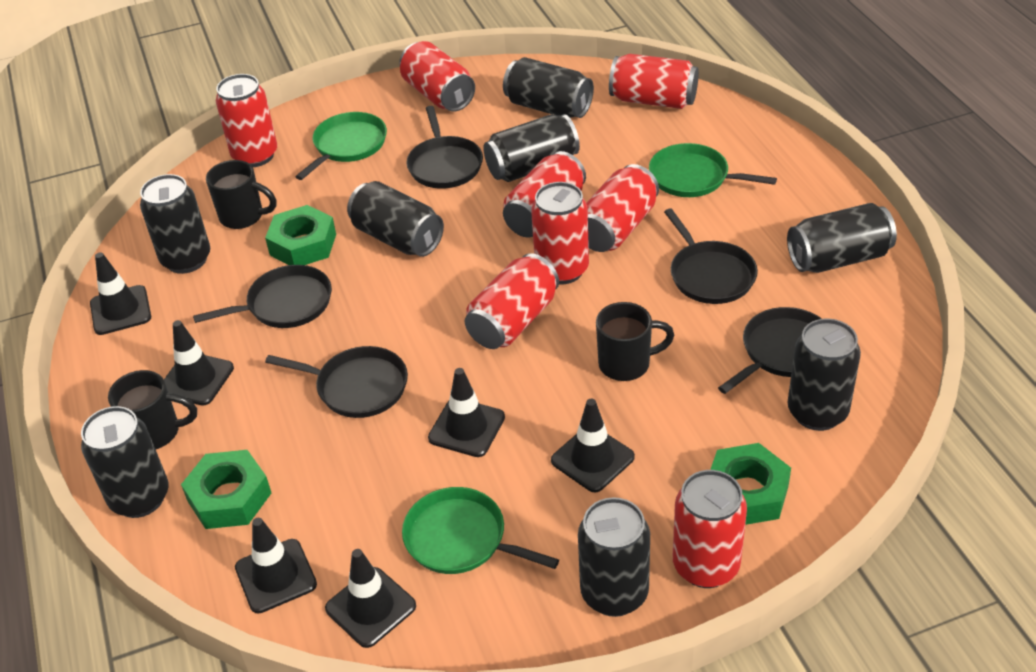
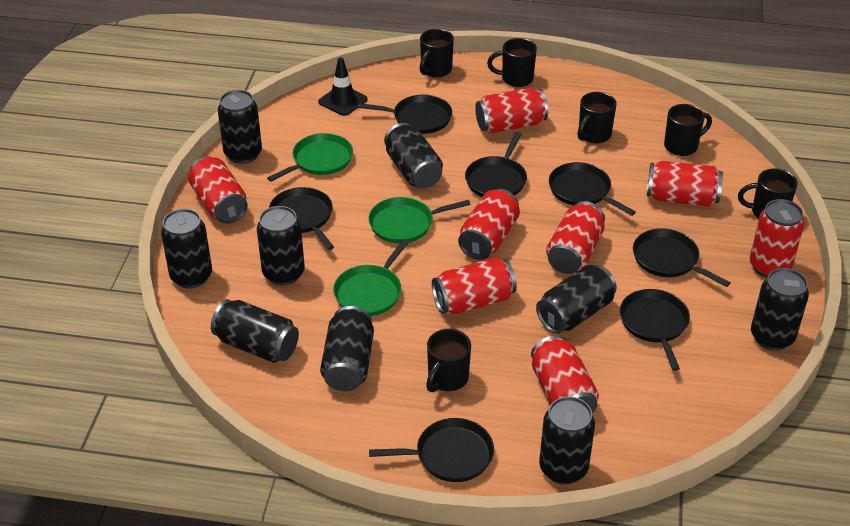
black can: 8 -> 9
black mug: 3 -> 6
black pan: 5 -> 7
black traffic cone: 6 -> 1
green nut: 3 -> 0

